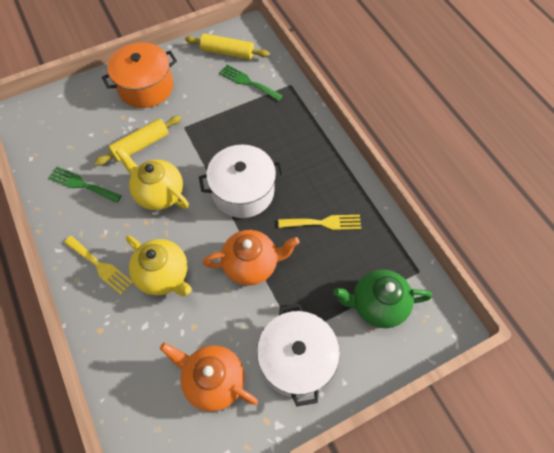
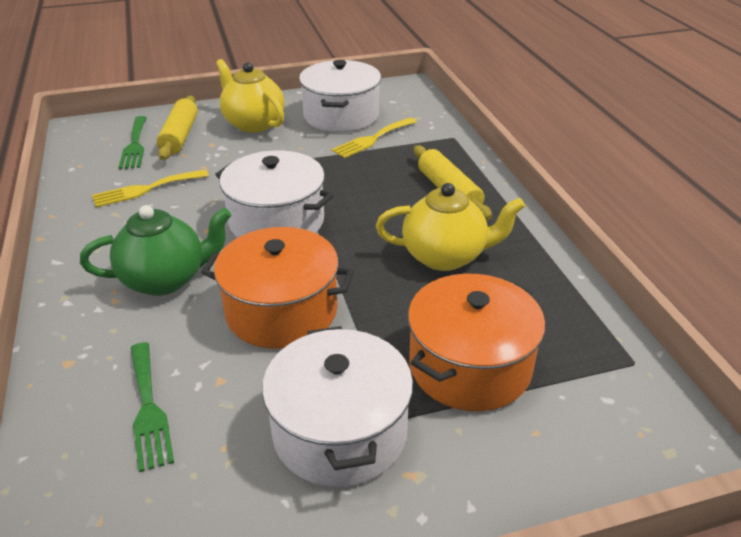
orange pot: 1 -> 2
orange teapot: 2 -> 0
white pot: 2 -> 3

